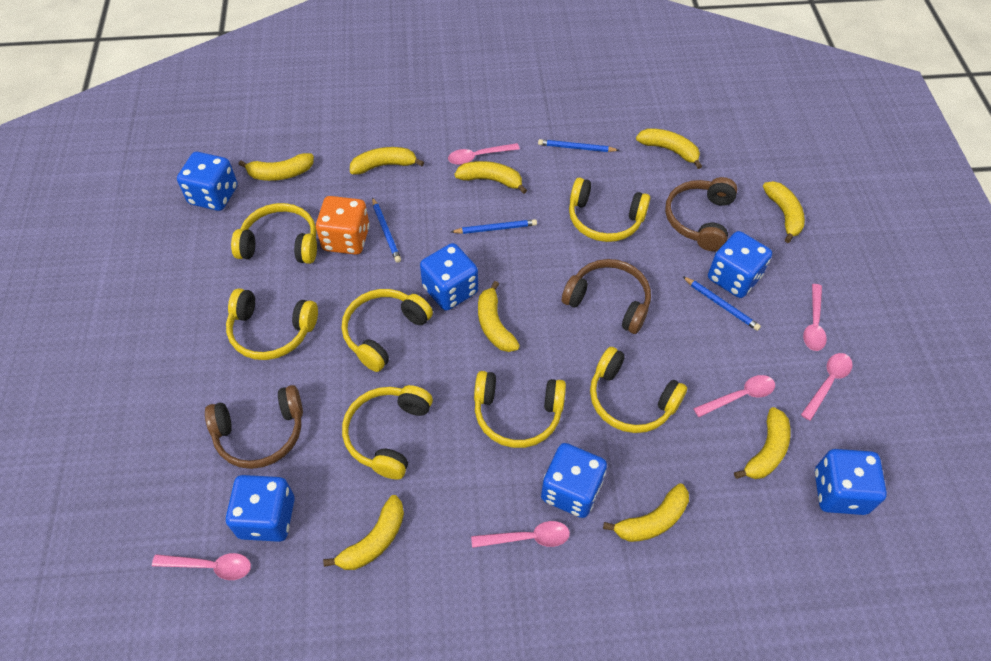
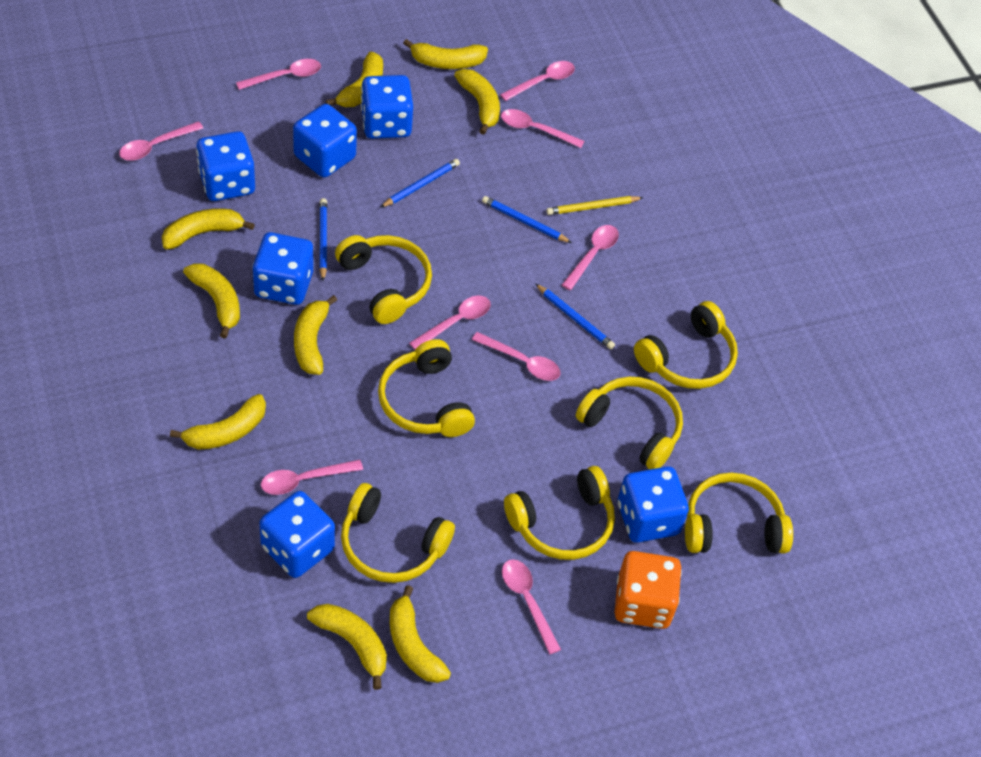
brown headphones: 3 -> 0
pink spoon: 6 -> 9
yellow pencil: 0 -> 1

